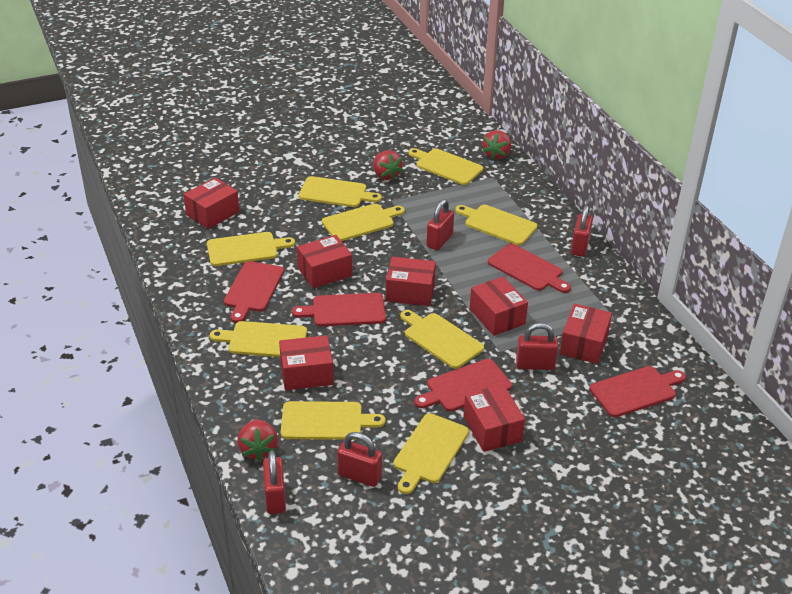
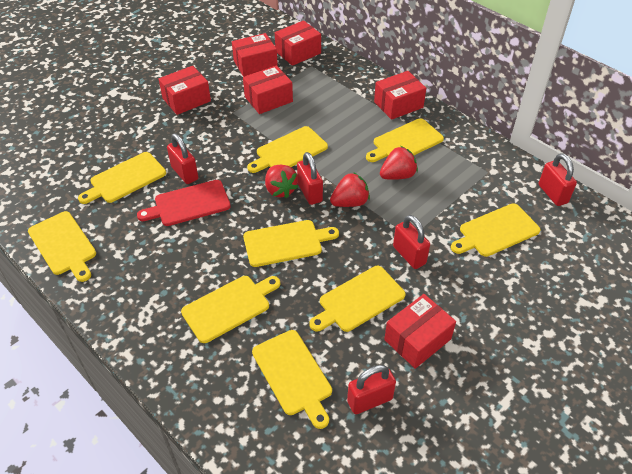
red box: 7 -> 6
red cutting board: 5 -> 1

